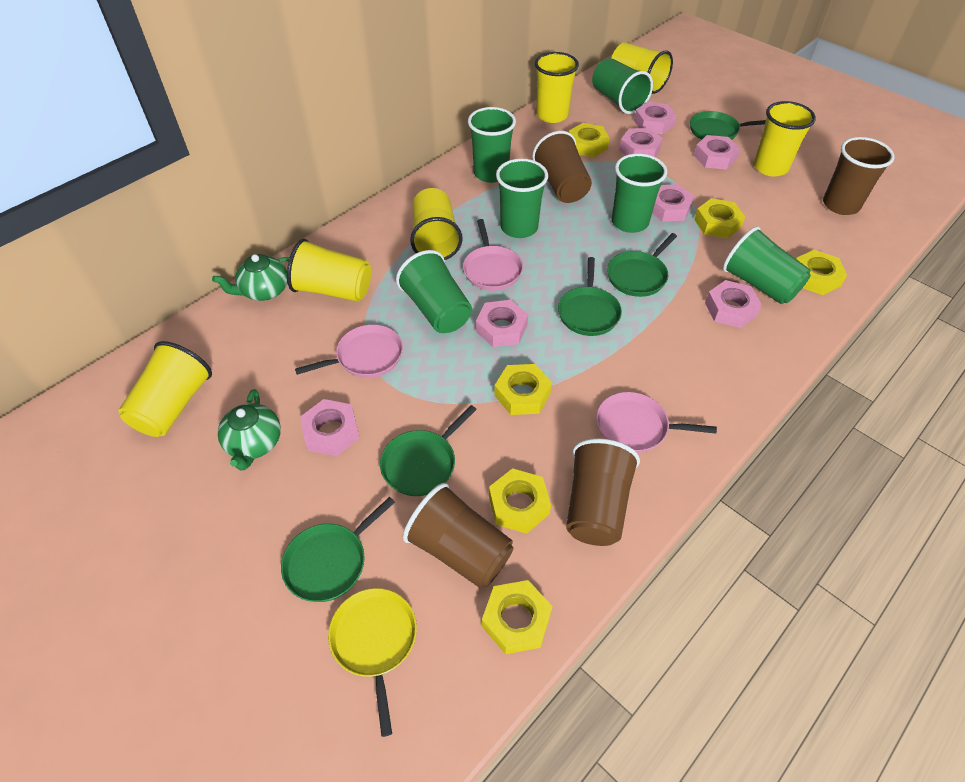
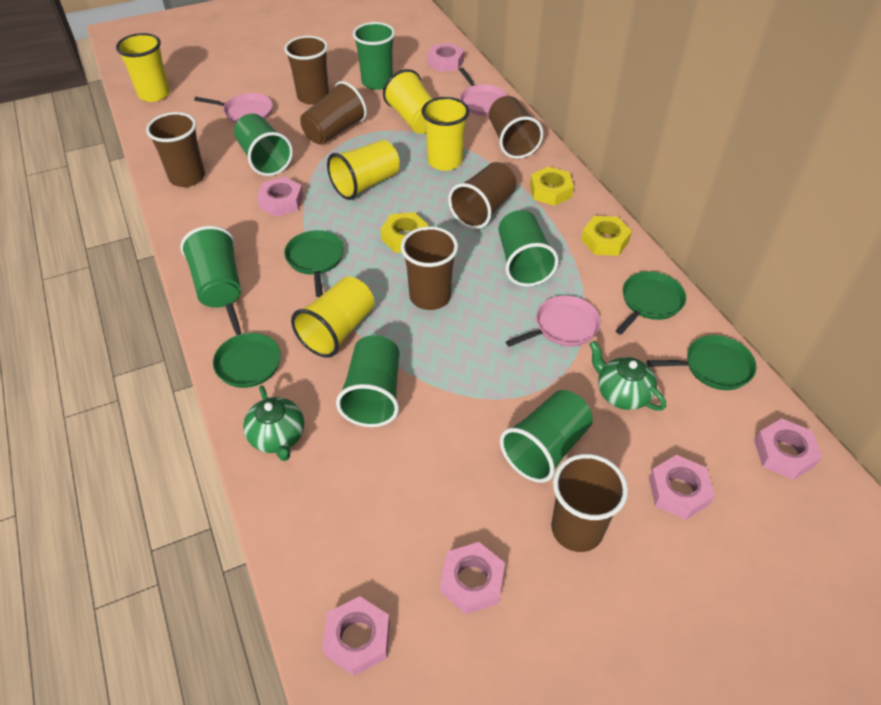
brown cup: 4 -> 7
green pan: 5 -> 4
pink nut: 7 -> 6
yellow cup: 6 -> 5
yellow nut: 6 -> 3
yellow pan: 1 -> 0

